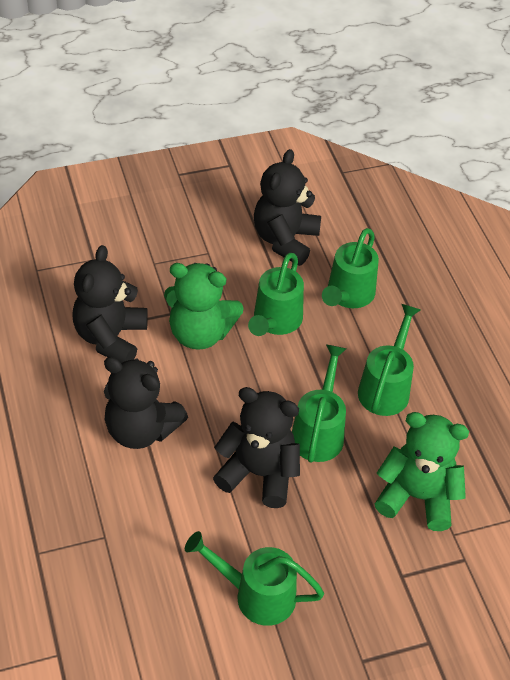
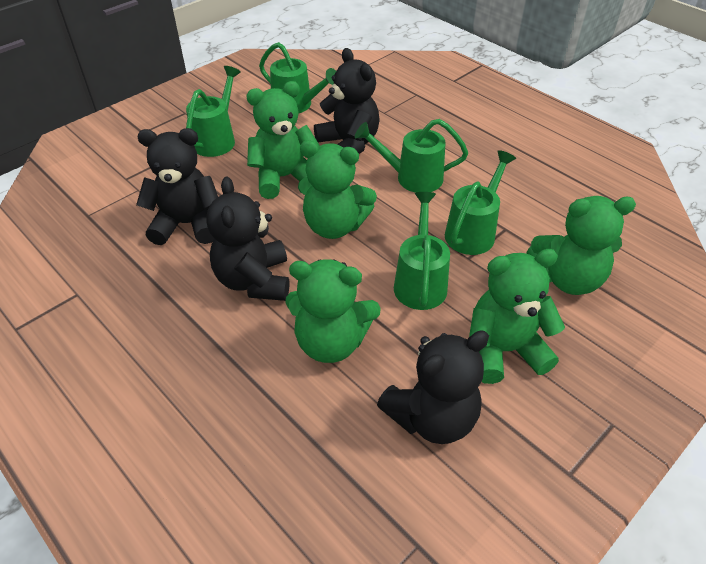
green teddy bear: 2 -> 5

